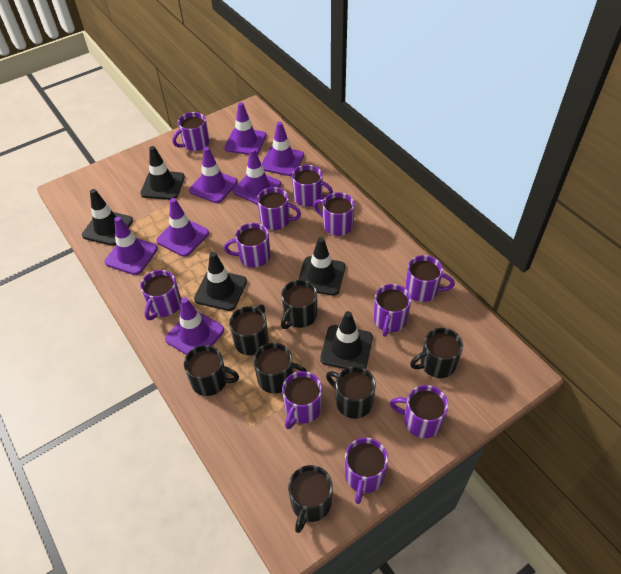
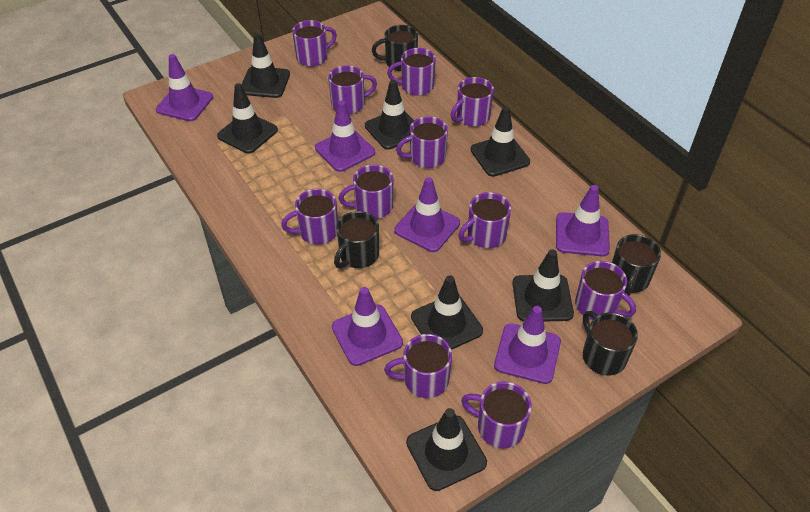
black mug: 7 -> 4
black traffic cone: 5 -> 7
purple traffic cone: 7 -> 6

